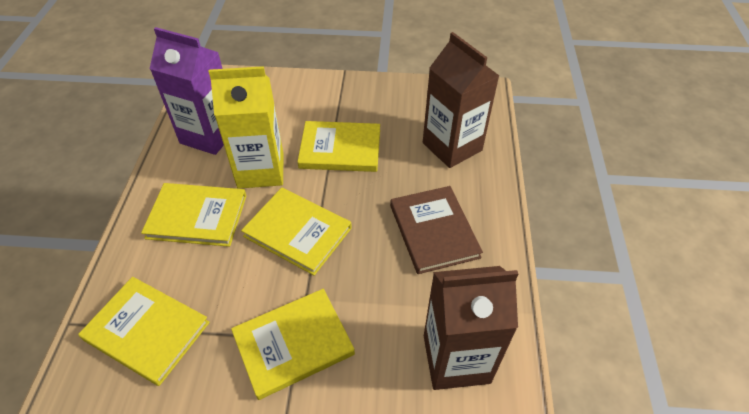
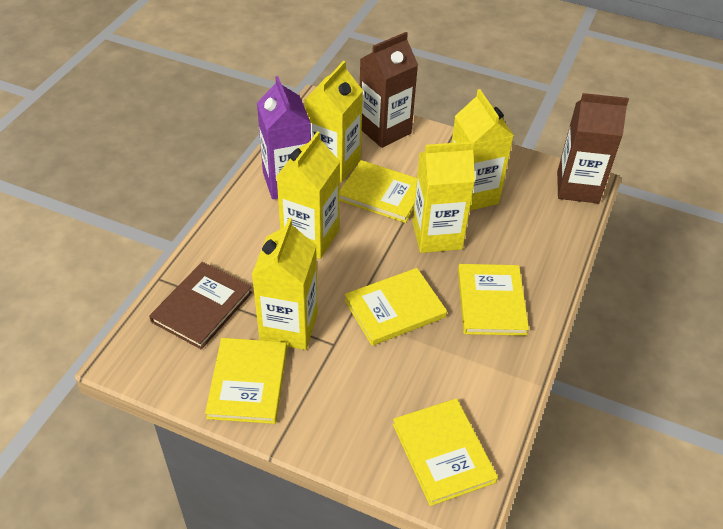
yellow carton: 1 -> 5

